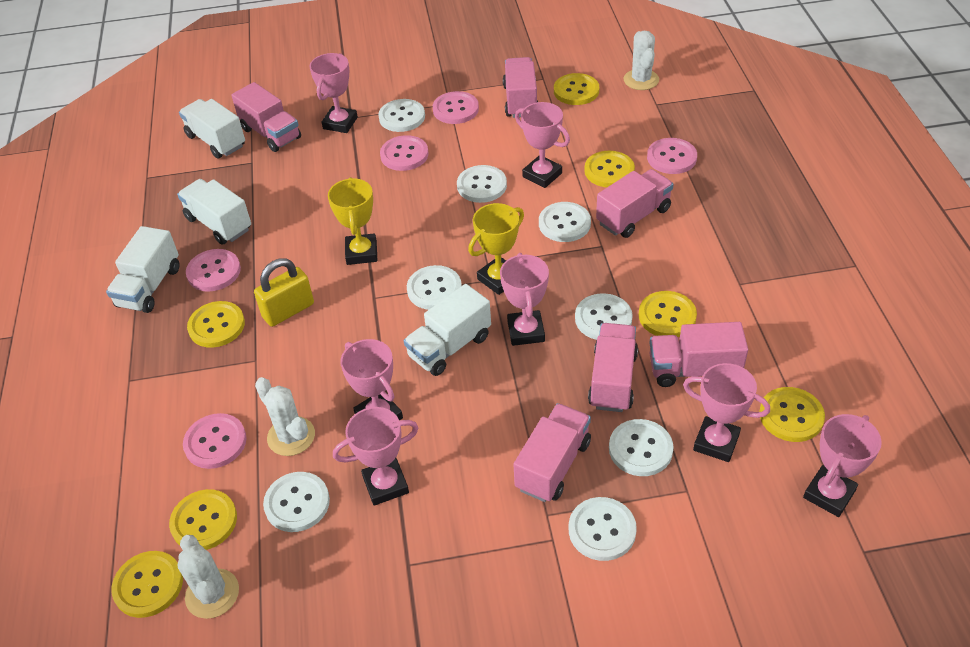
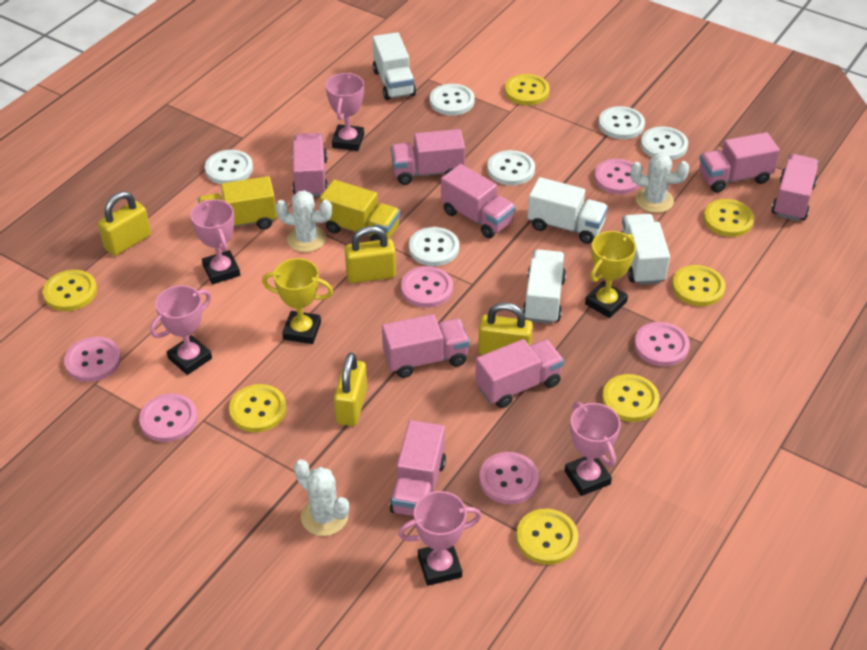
pink button: 5 -> 6
pink trophy: 7 -> 5
pink truck: 6 -> 8
white button: 8 -> 6
yellow padlock: 1 -> 4
yellow truck: 0 -> 2

